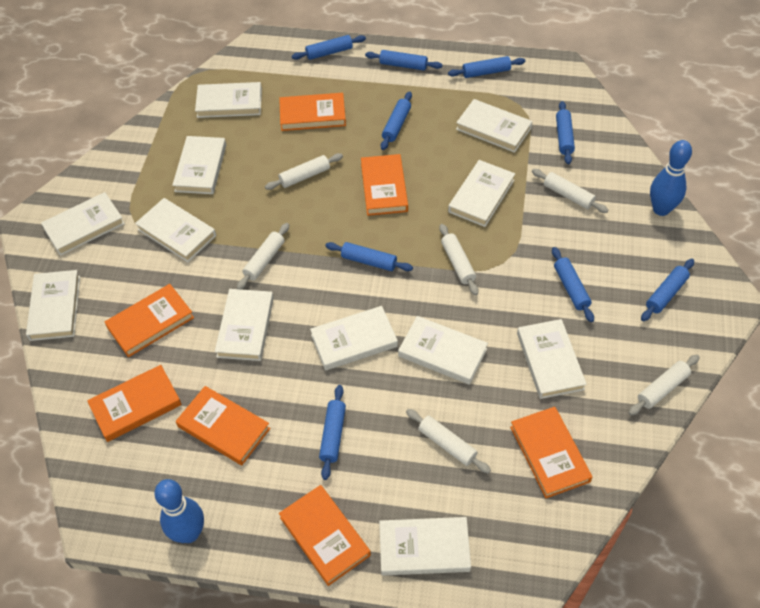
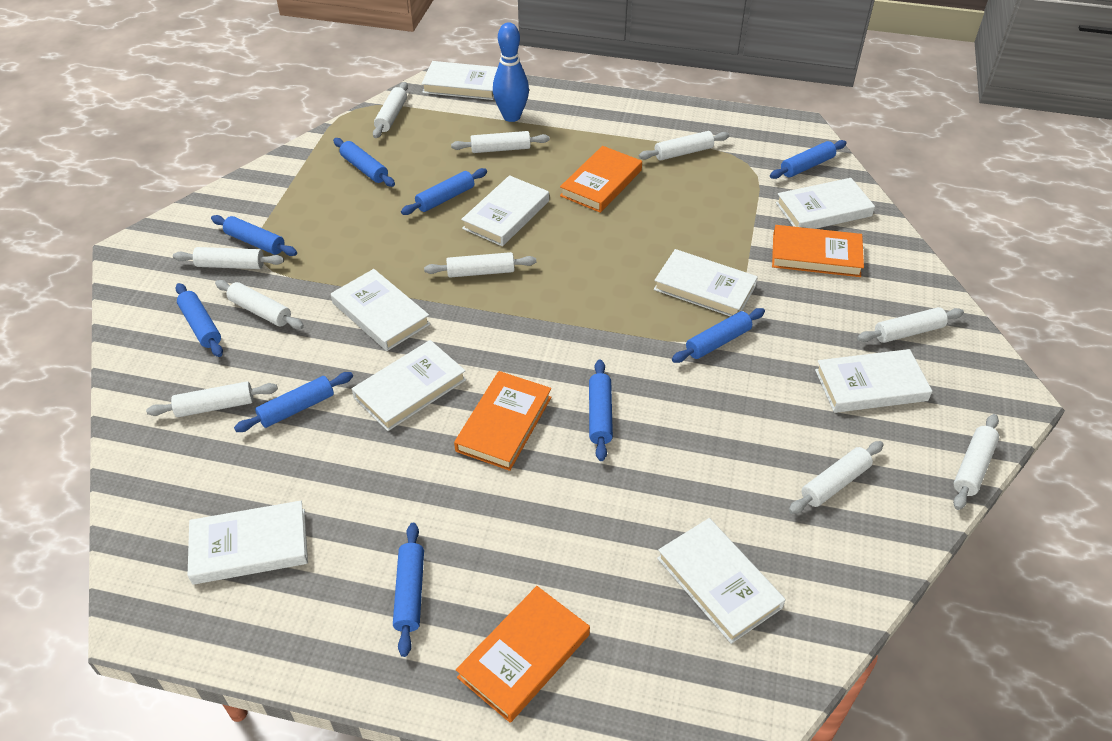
blue bowling pin: 2 -> 1
orange book: 7 -> 4
white book: 12 -> 9
white rolling pin: 6 -> 10

